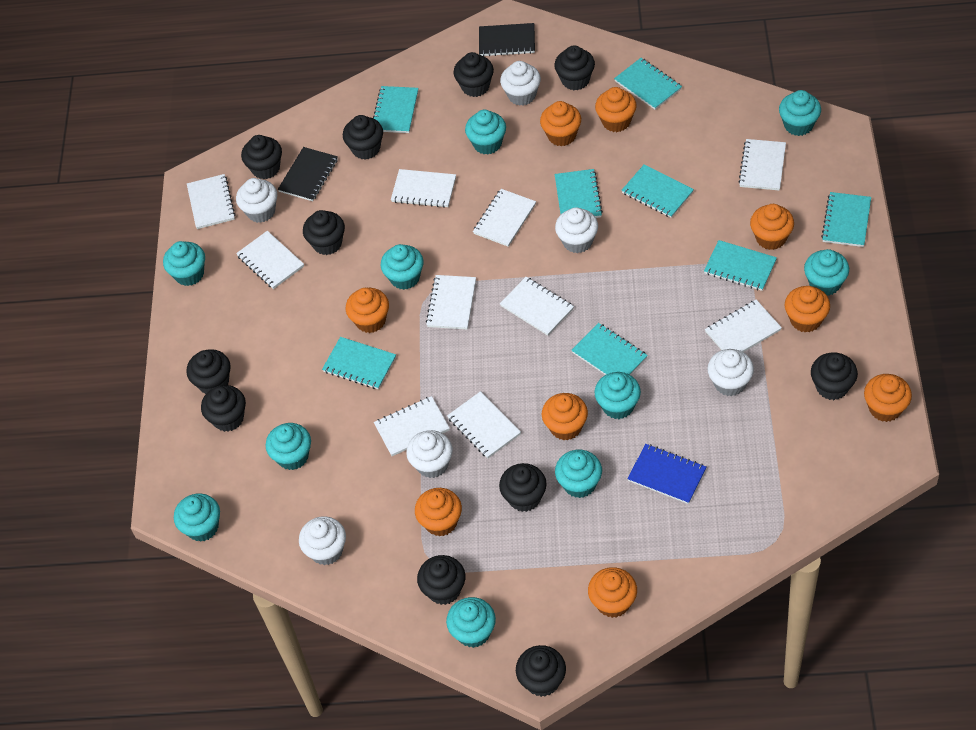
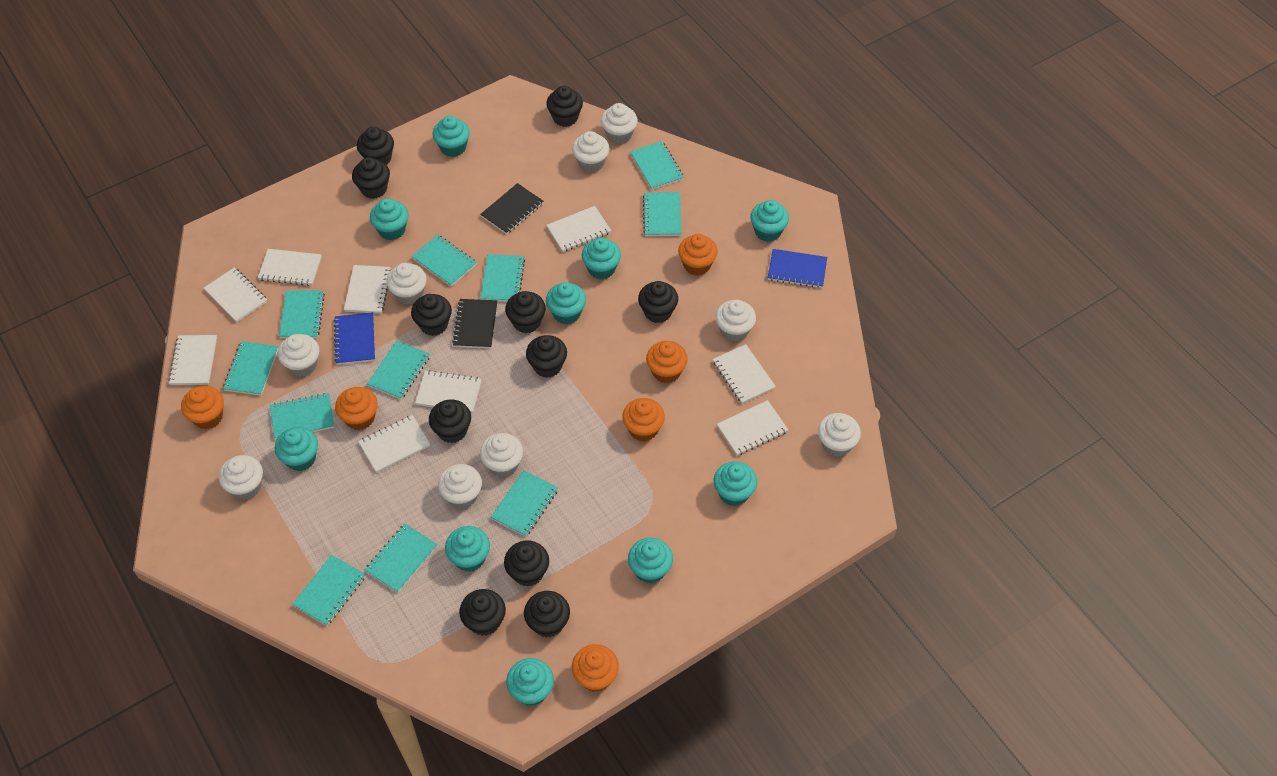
blue notebook: 1 -> 2
orange cupcake: 9 -> 6
turquoise notebook: 8 -> 11
white cupcake: 6 -> 9
white notebook: 10 -> 9

